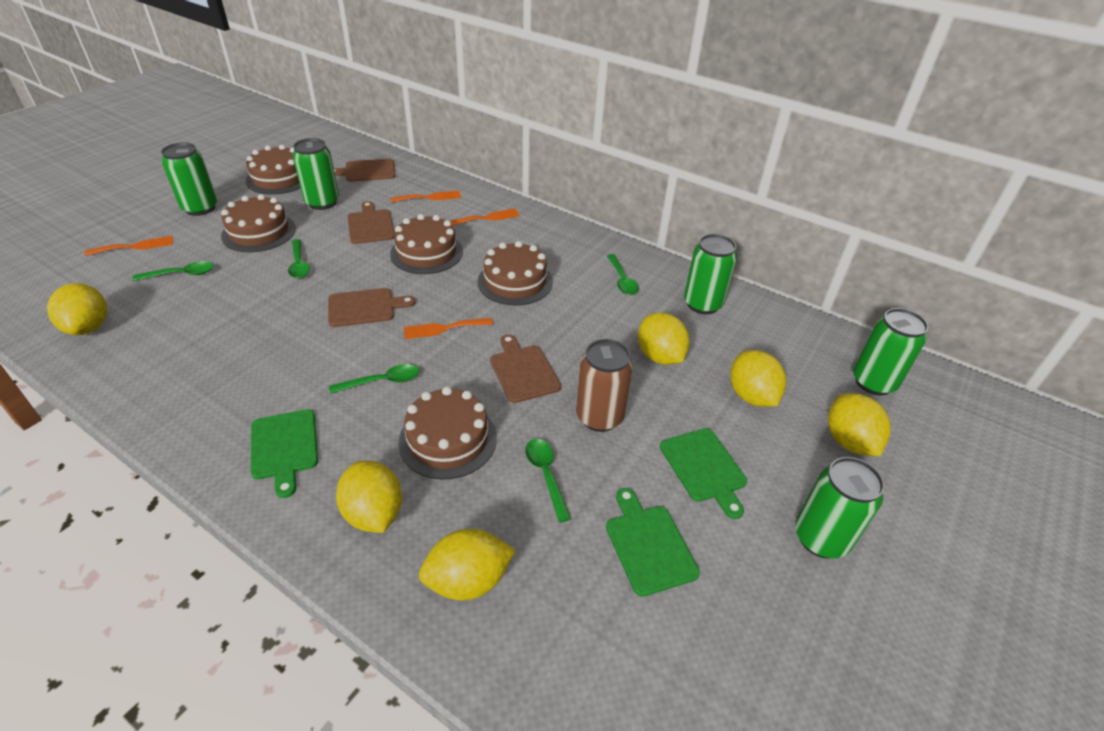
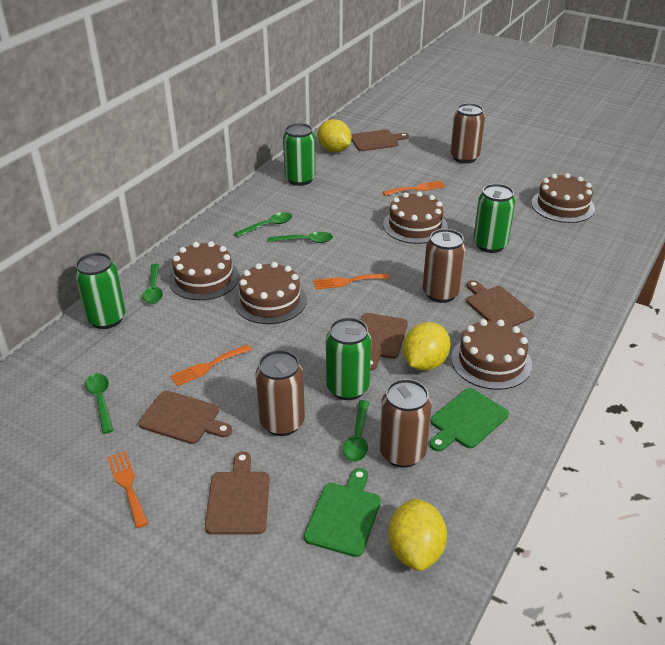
brown can: 1 -> 4
brown cutting board: 4 -> 5
green can: 5 -> 4
green cutting board: 3 -> 2
yellow lemon: 6 -> 3

